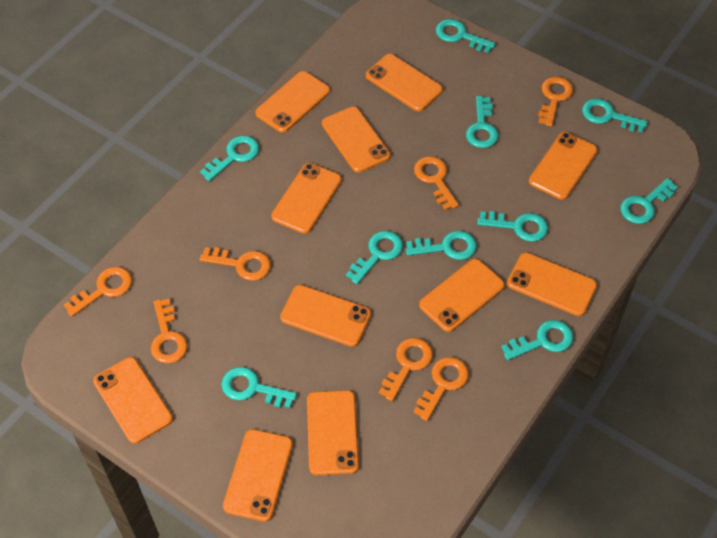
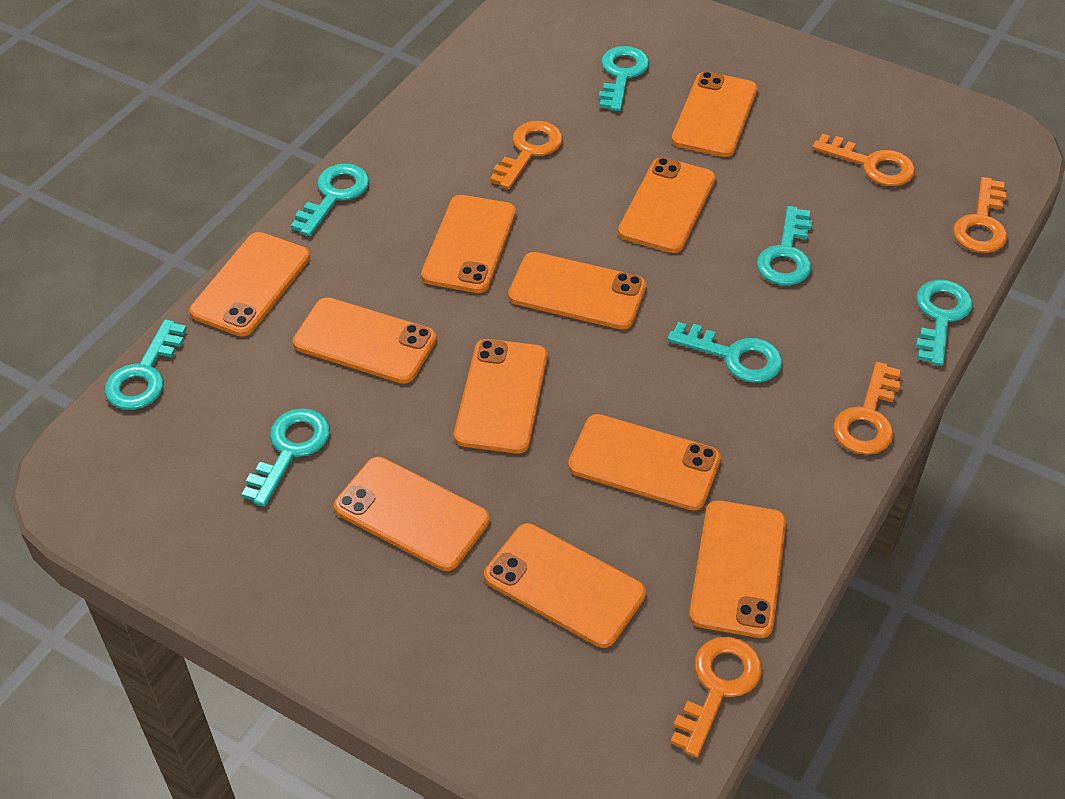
orange key: 7 -> 5
turquoise key: 10 -> 7

